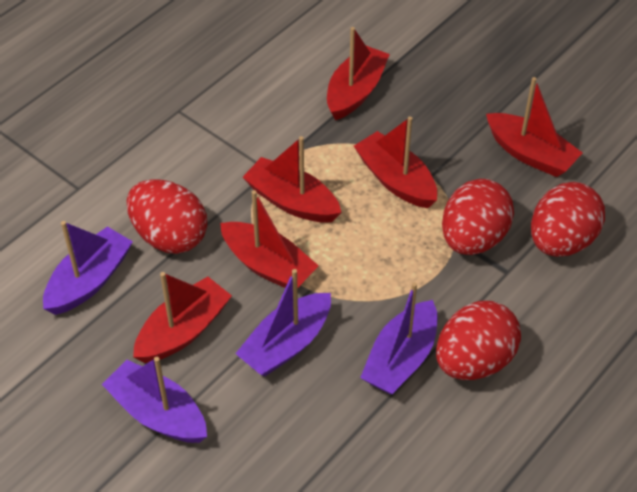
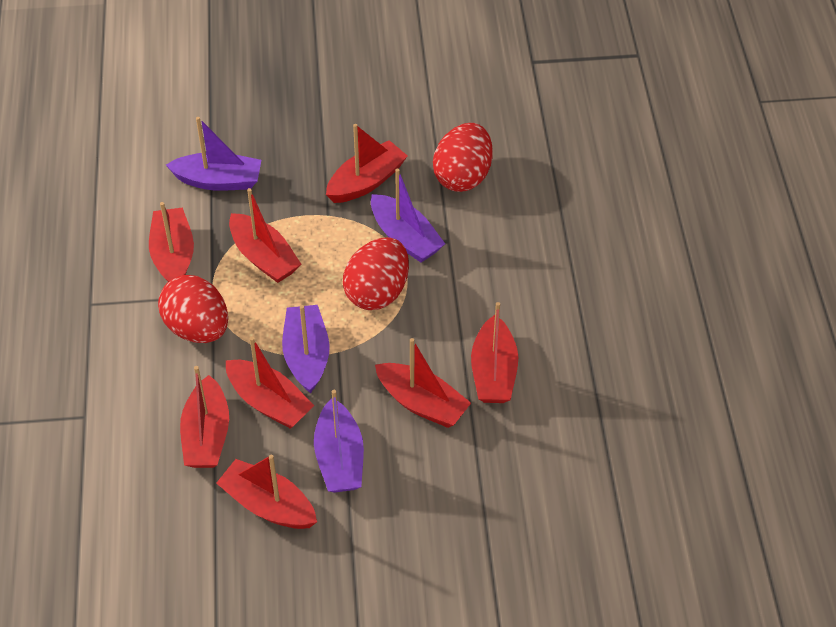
red boat: 6 -> 8
red egg: 4 -> 3

